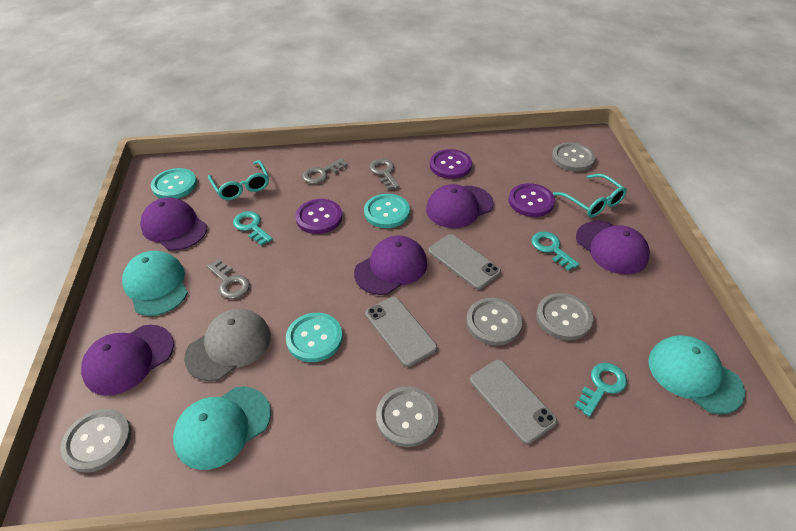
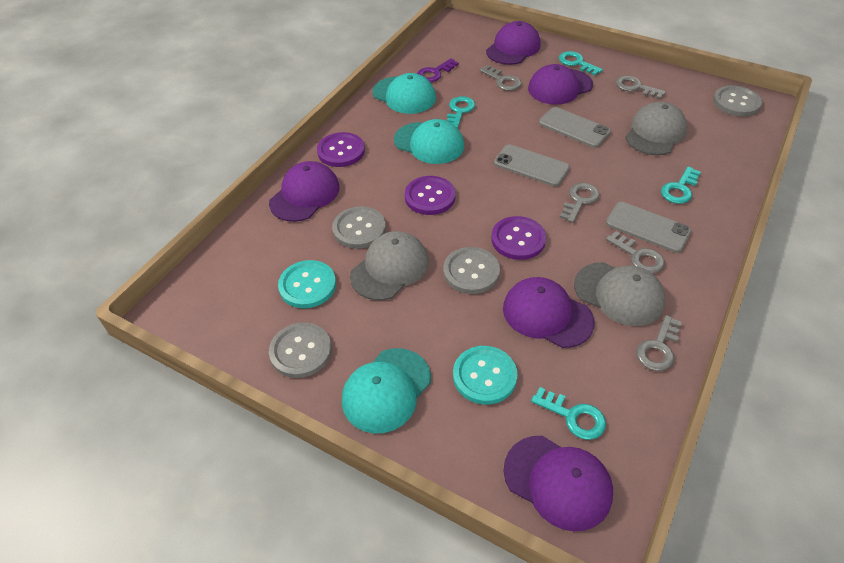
grey button: 5 -> 4
grey cap: 1 -> 3
grey key: 3 -> 5
purple key: 0 -> 1
turquoise button: 3 -> 2
turquoise glasses: 2 -> 0
turquoise key: 3 -> 4

